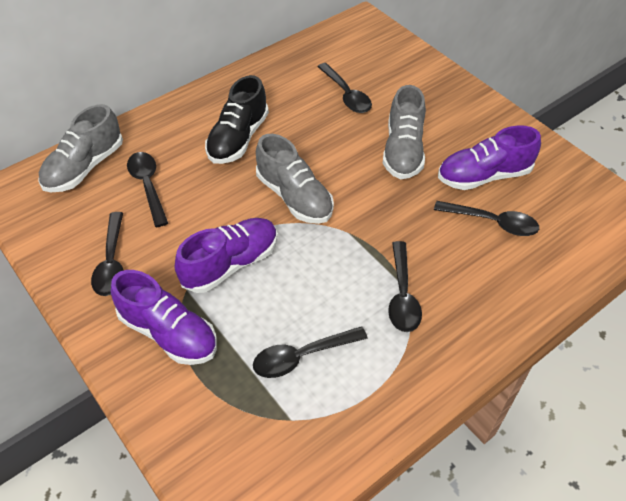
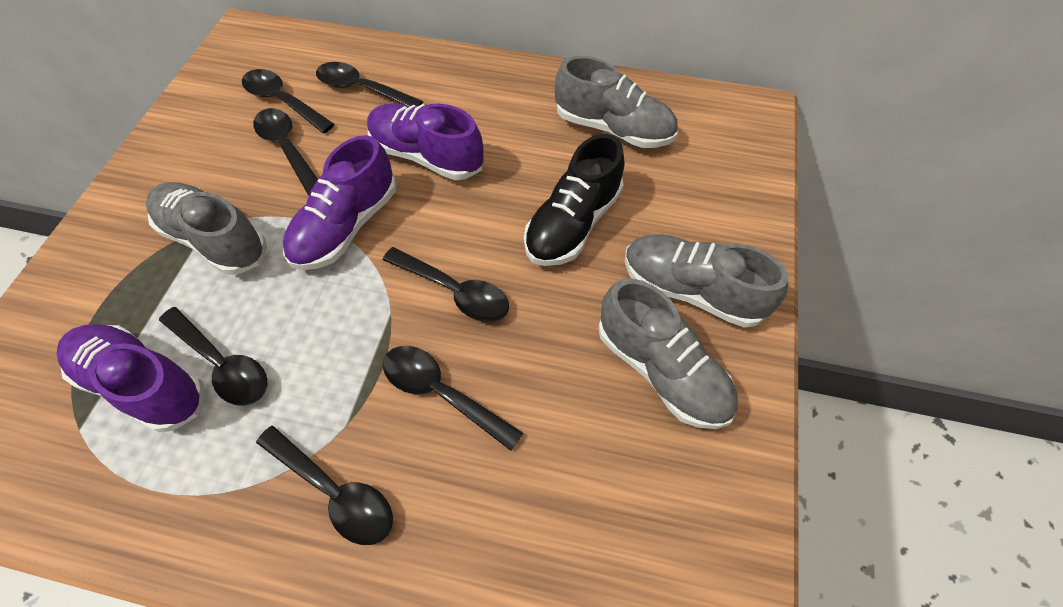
black spoon: 6 -> 7
grey shoe: 3 -> 4

